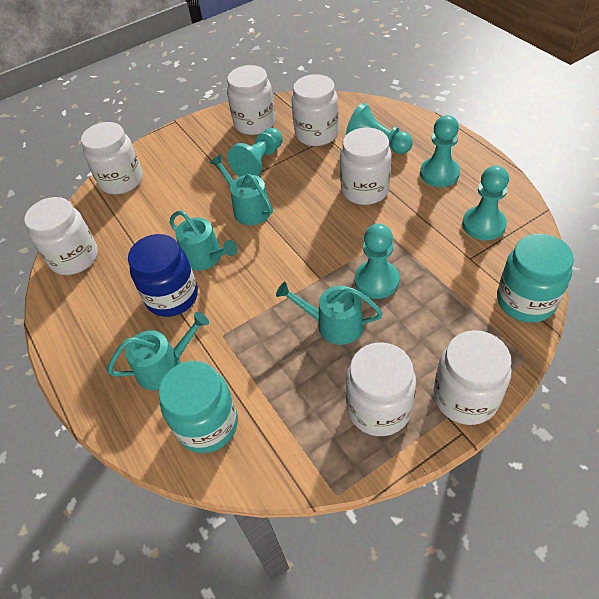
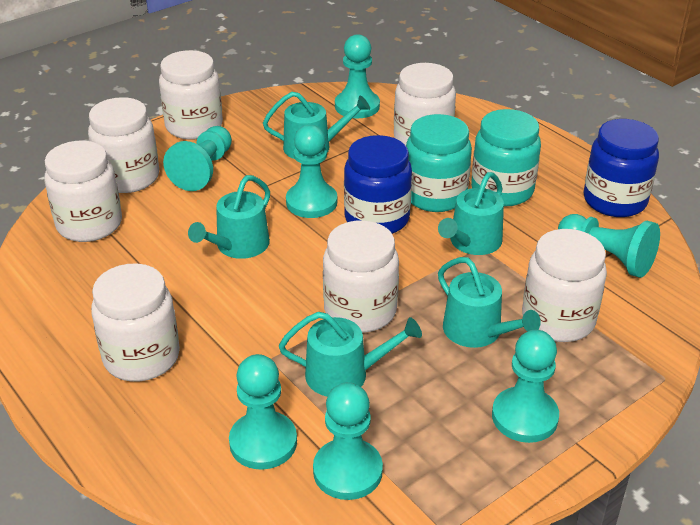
blue jar: 1 -> 2
turquoise pawn: 5 -> 7
turquoise watering can: 4 -> 5

